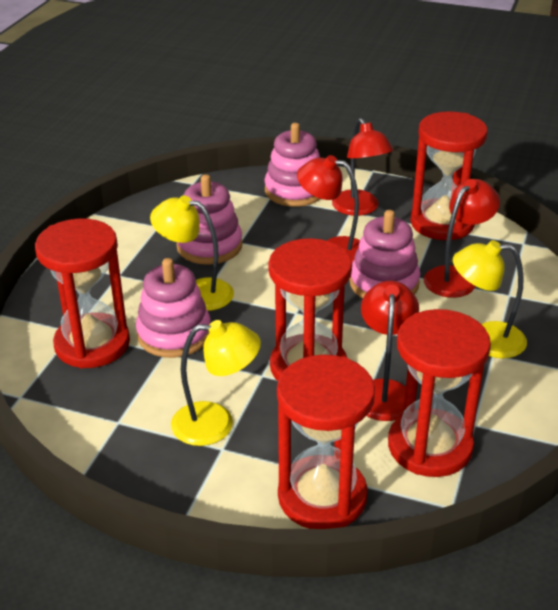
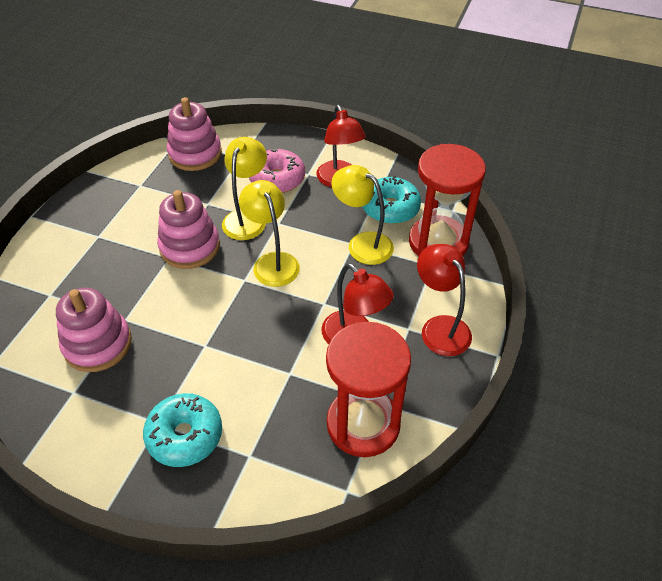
pink donut: 0 -> 1
pink stacking toy: 4 -> 3
red hourglass: 5 -> 2
red lamp: 4 -> 3
turquoise donut: 0 -> 2

